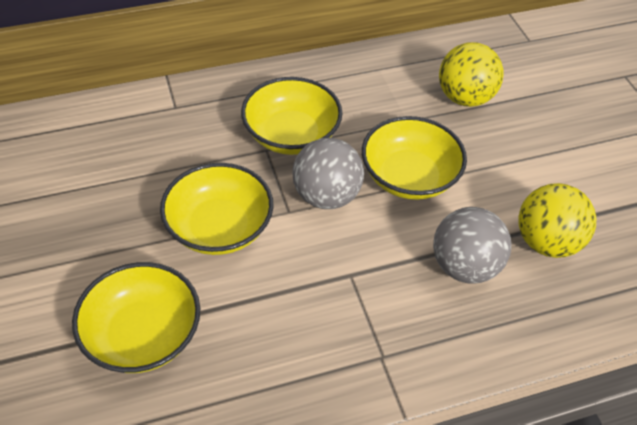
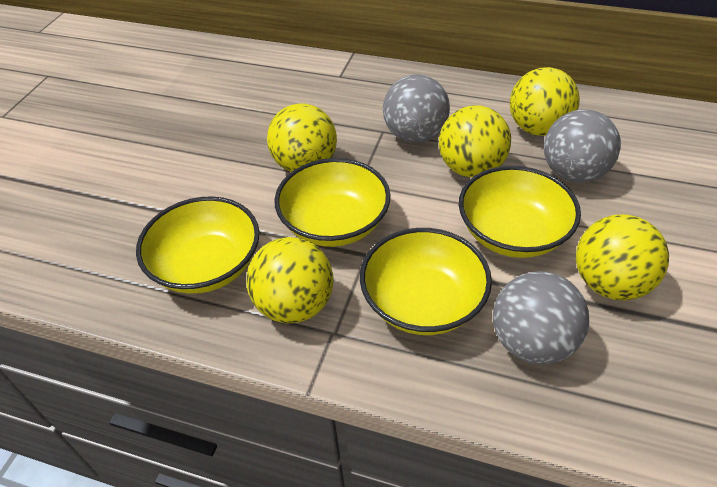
grey ball: 2 -> 3
yellow ball: 2 -> 5

